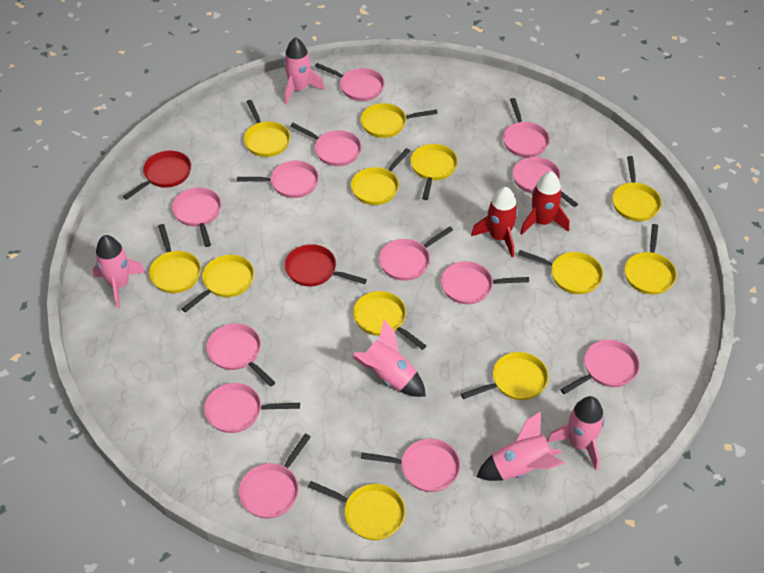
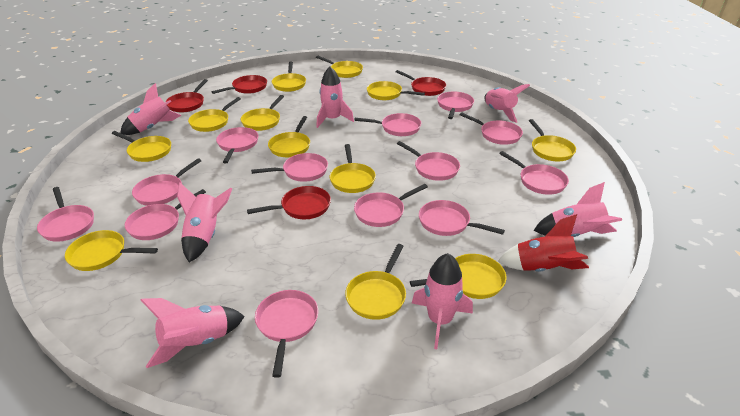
pink rocket: 5 -> 7
red pan: 2 -> 4
red rocket: 2 -> 1

